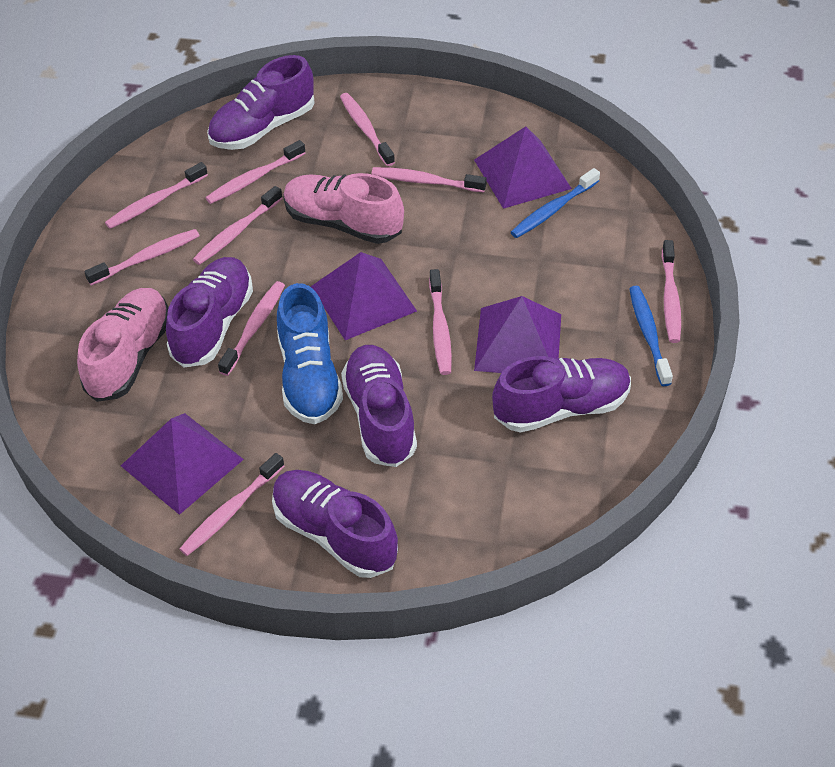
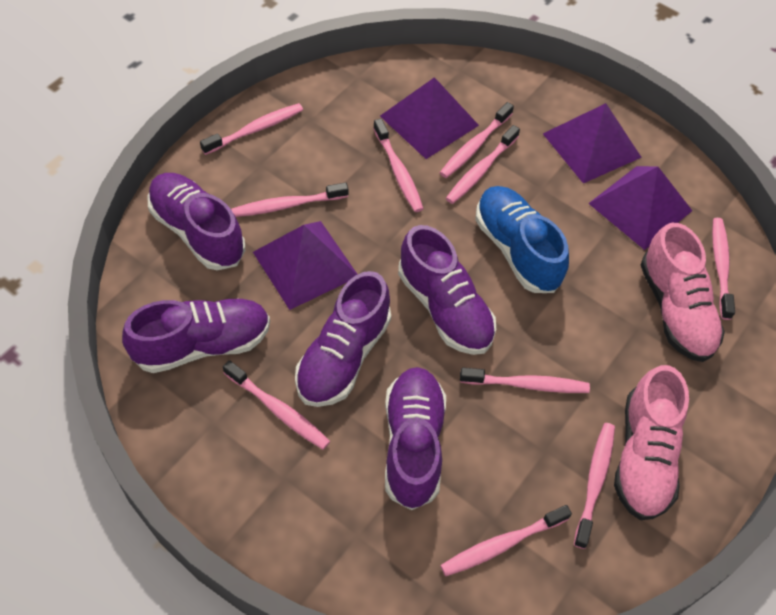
blue toothbrush: 2 -> 0

